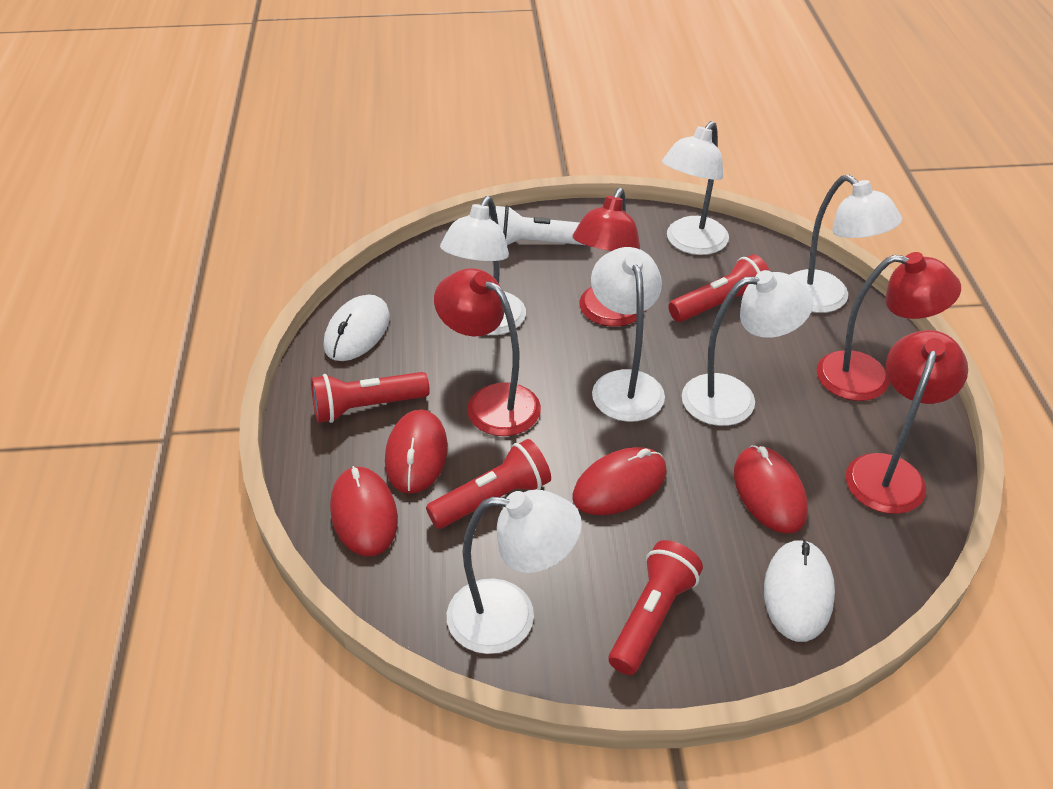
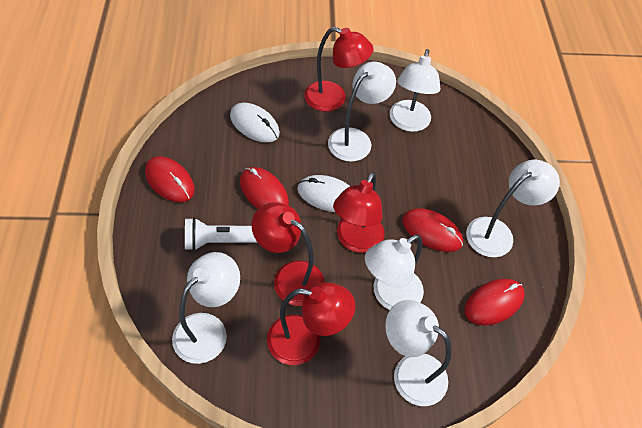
red flashlight: 4 -> 0

